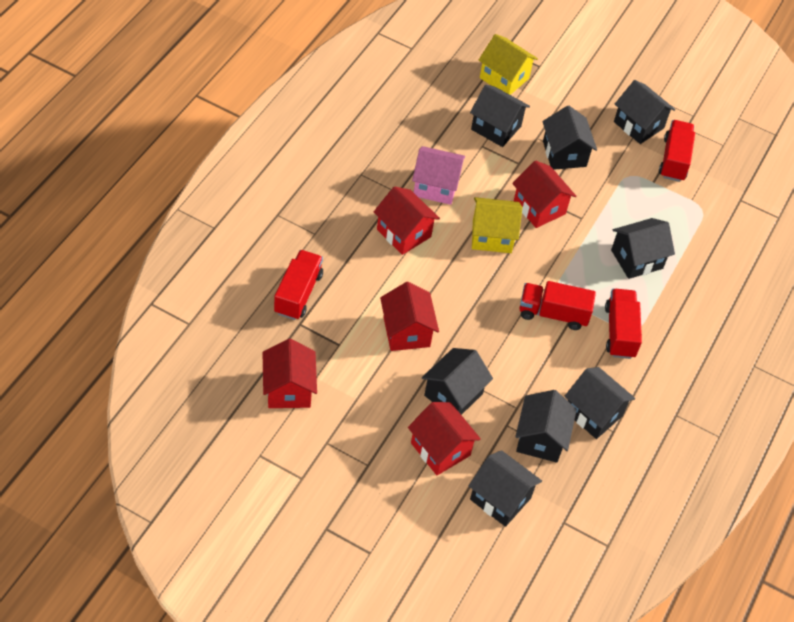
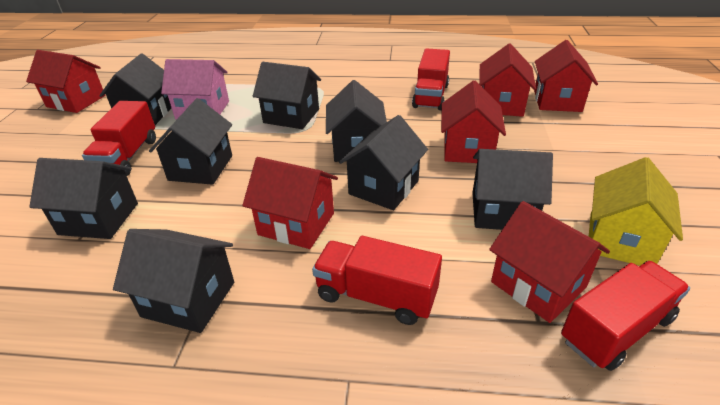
red house: 5 -> 6
yellow house: 2 -> 1

